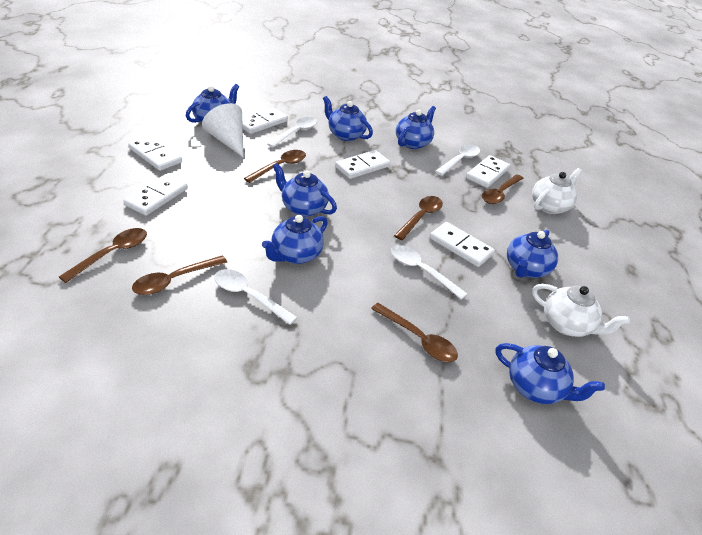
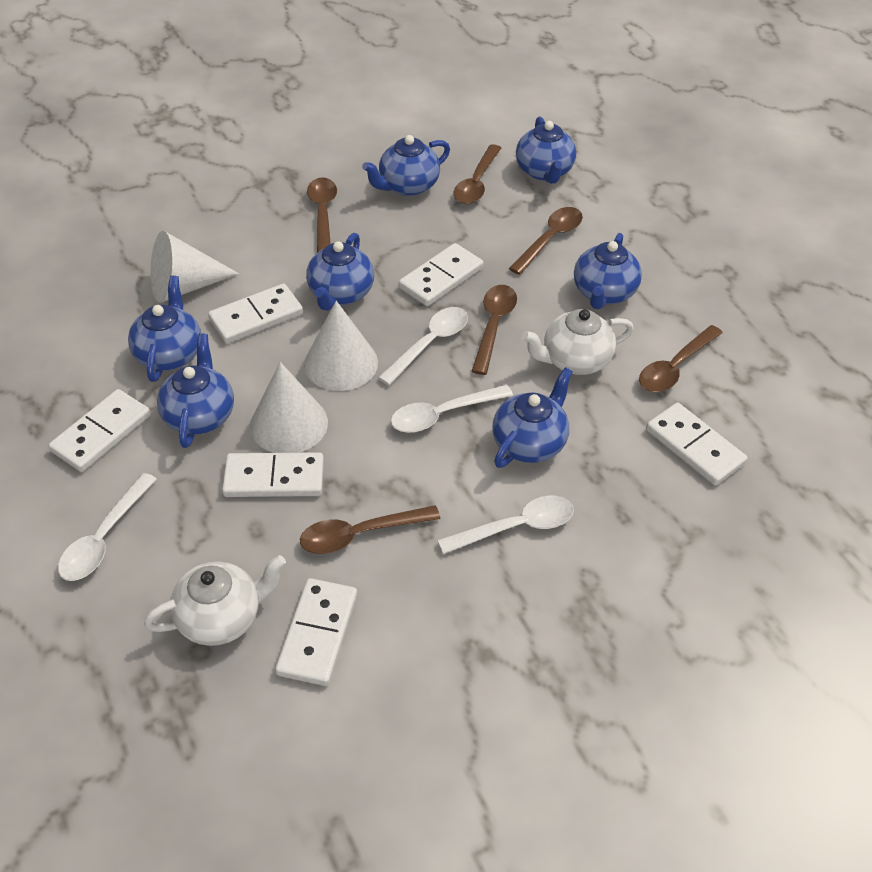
white cone: 1 -> 3

